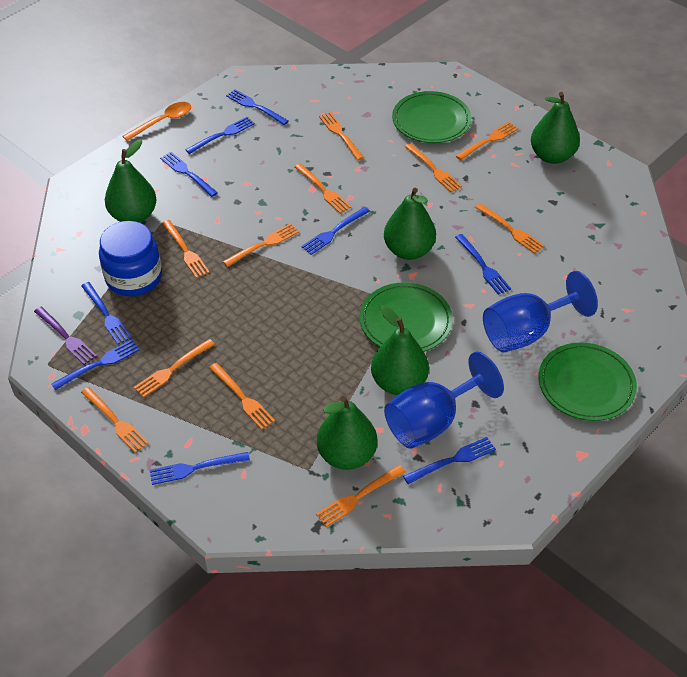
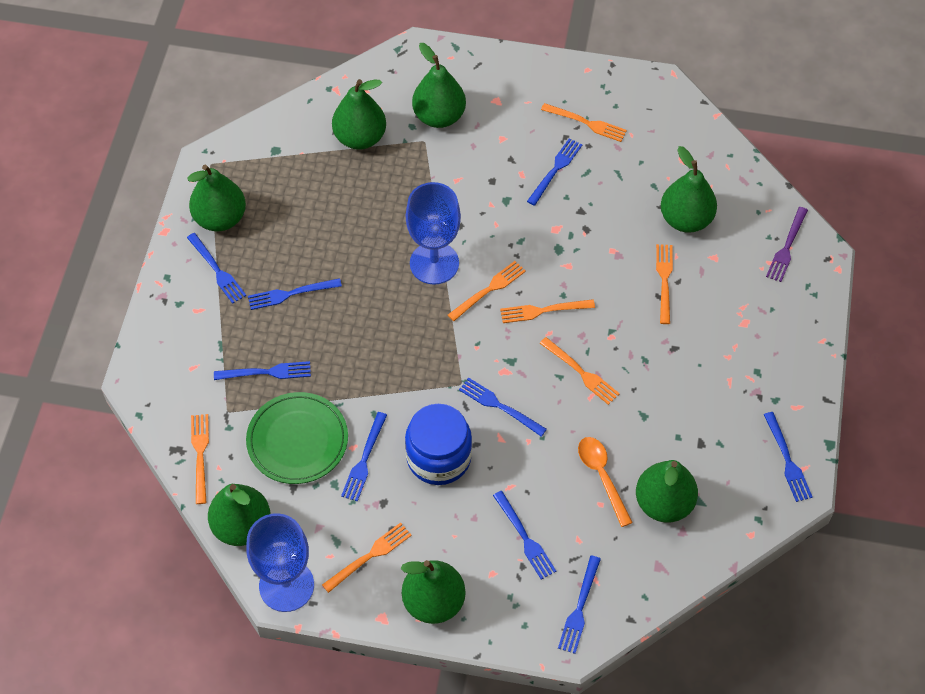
green pear: 5 -> 7
green plate: 3 -> 1
orange fork: 11 -> 7

